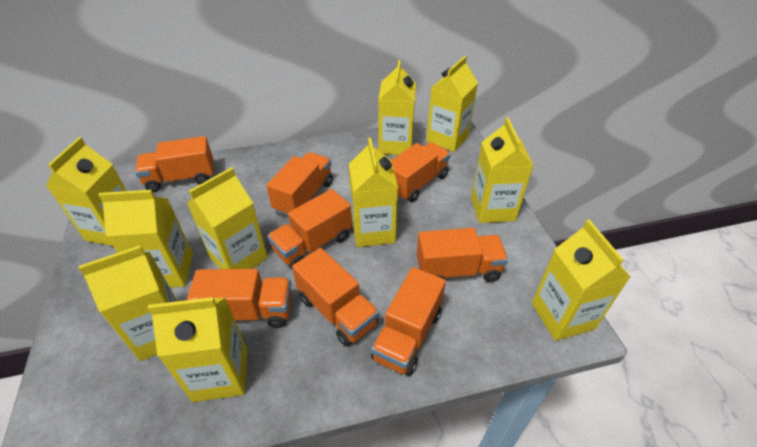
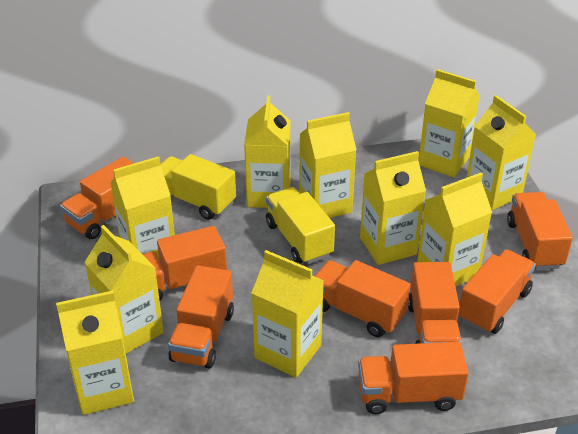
yellow truck: 0 -> 2

